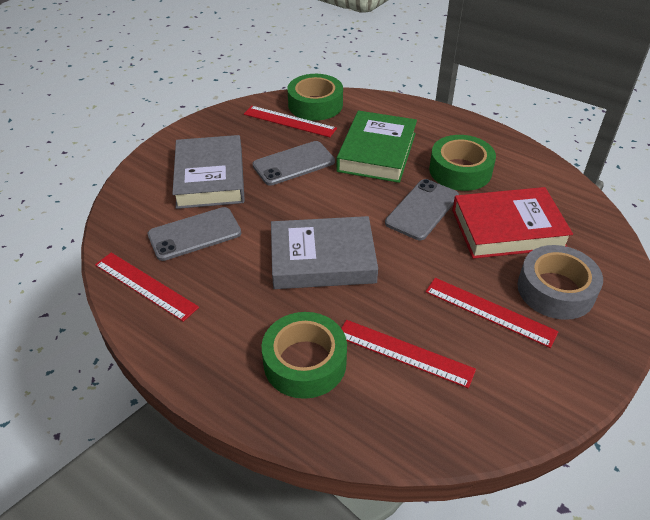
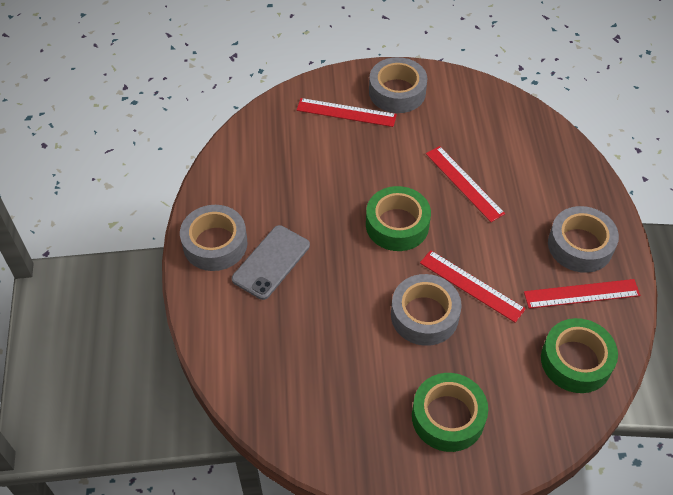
green book: 1 -> 0
grey book: 2 -> 0
grey phone: 3 -> 1
grey tape: 1 -> 4
red book: 1 -> 0

